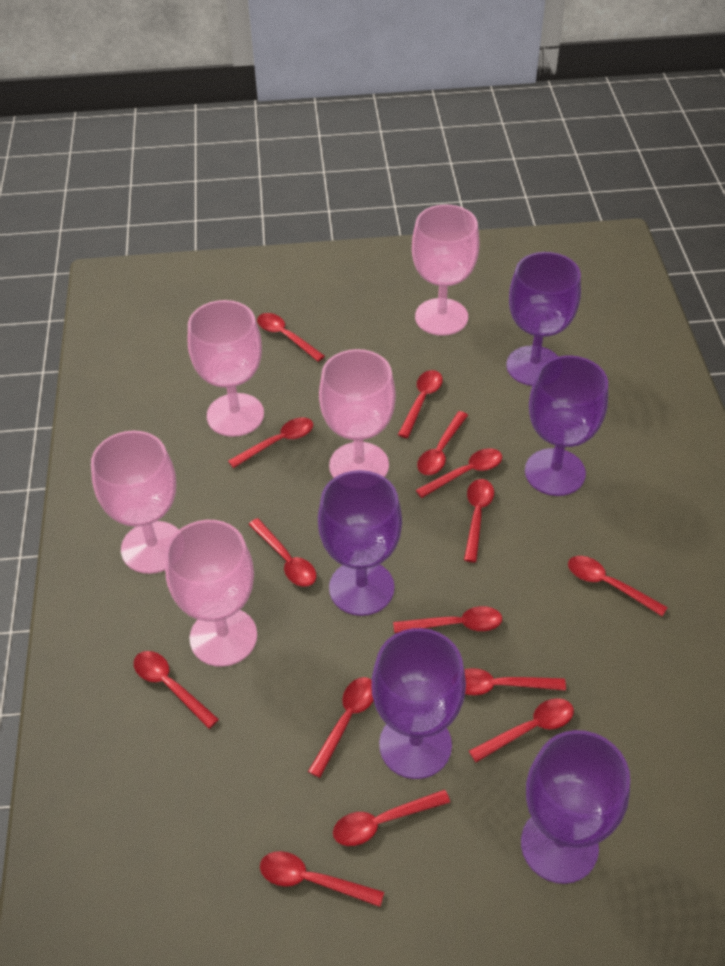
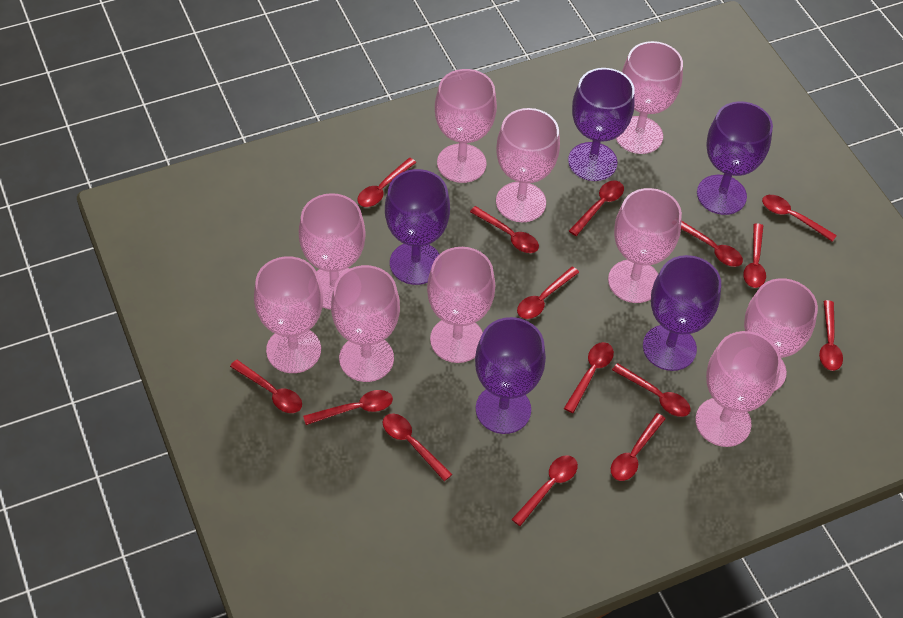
pink goblet: 5 -> 10

